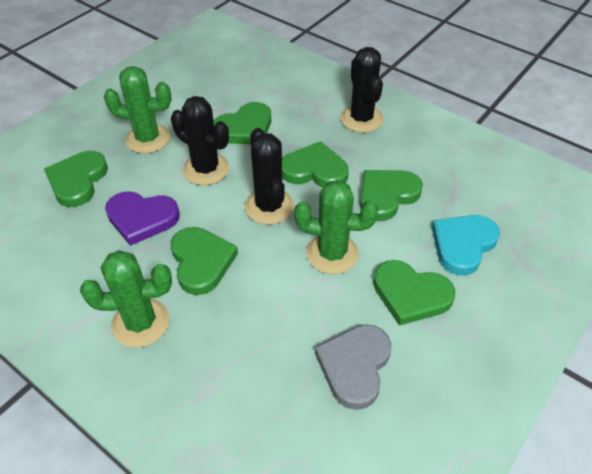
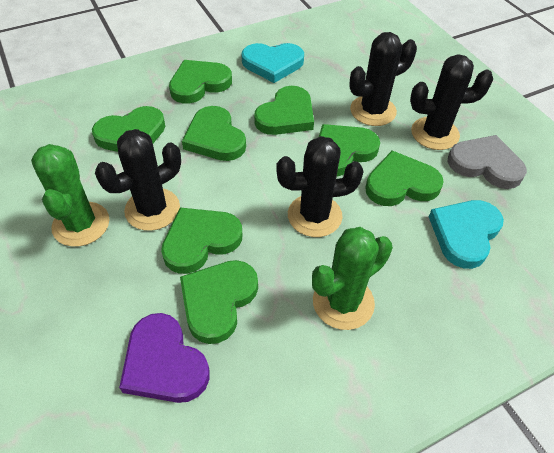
black cactus: 3 -> 4
green cactus: 3 -> 2
green heart: 6 -> 8
turquoise heart: 1 -> 2

